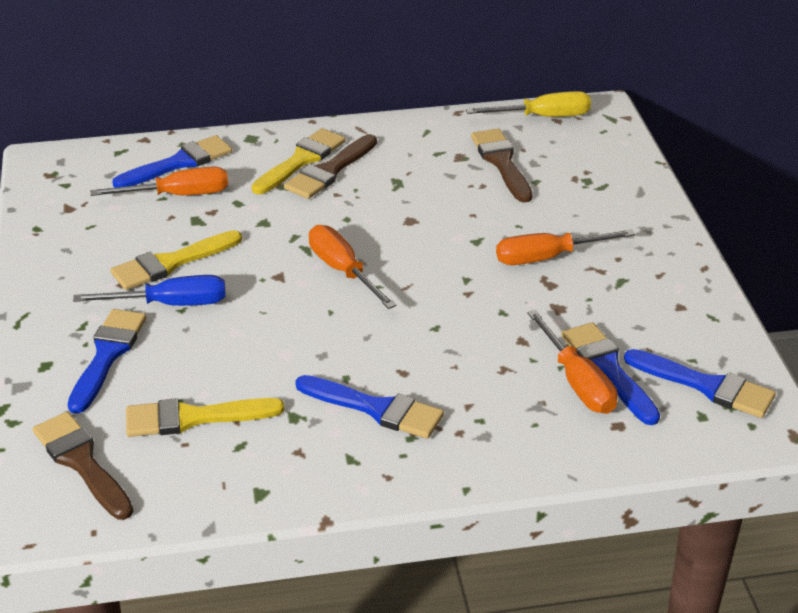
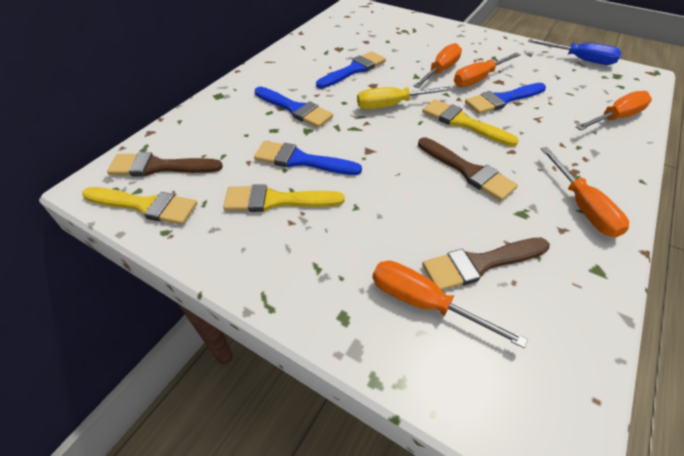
blue brush: 5 -> 4
orange screwdriver: 4 -> 5

